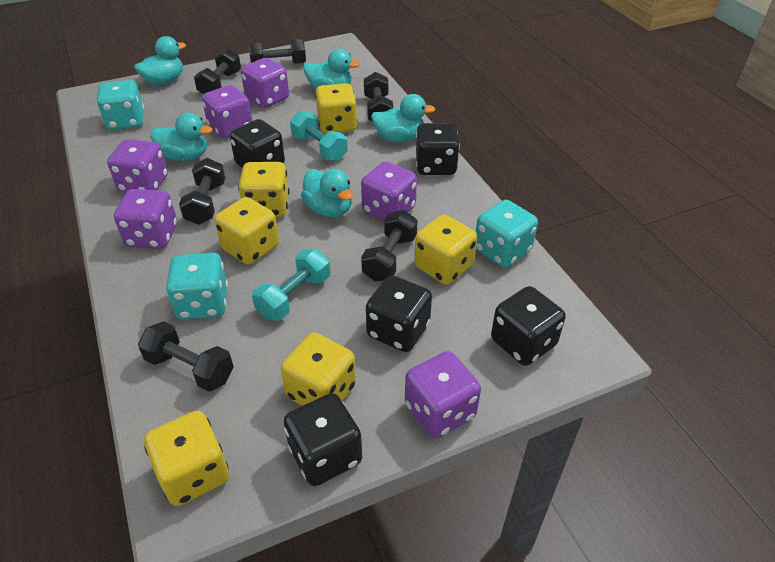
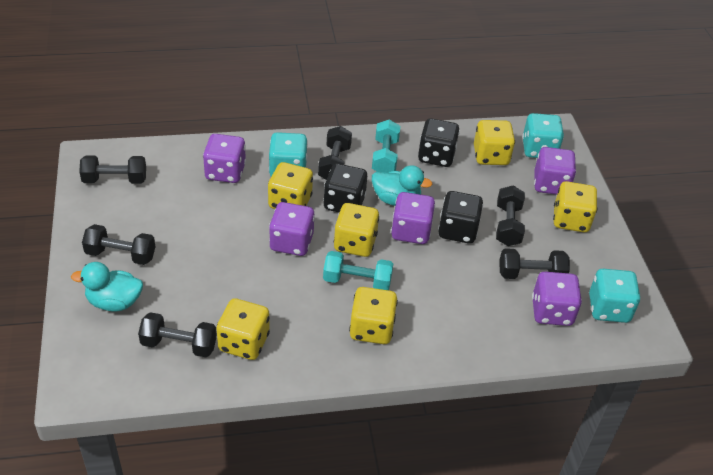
black dice: 5 -> 3
purple dice: 6 -> 5
turquoise duck: 5 -> 2

